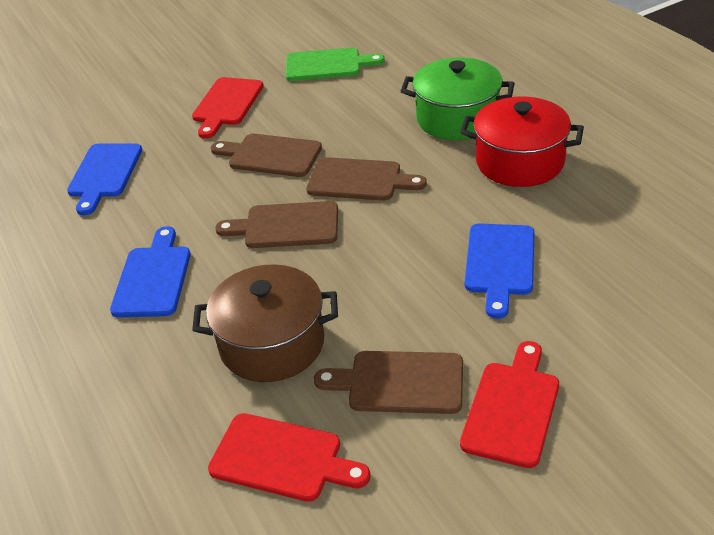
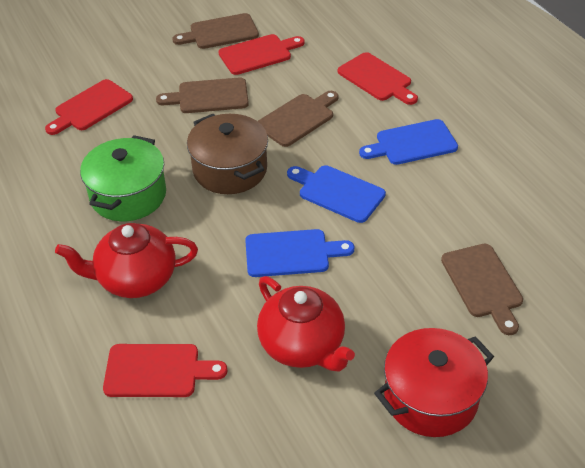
green cutting board: 1 -> 0
red cutting board: 3 -> 4
red teapot: 0 -> 2

